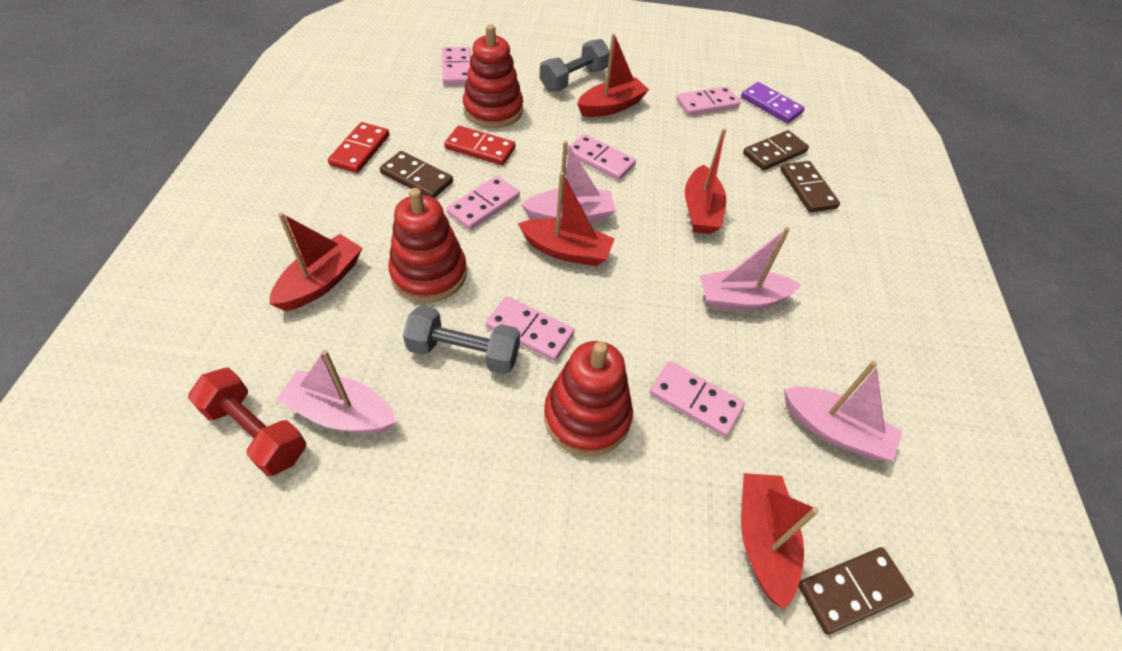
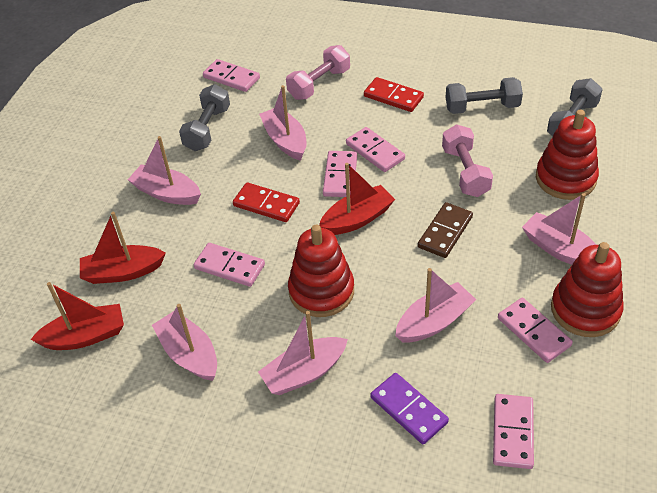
brown domino: 4 -> 1
grey dumbbell: 2 -> 3
pink boat: 4 -> 6
pink dumbbell: 0 -> 2
red boat: 5 -> 3
red dumbbell: 1 -> 0

